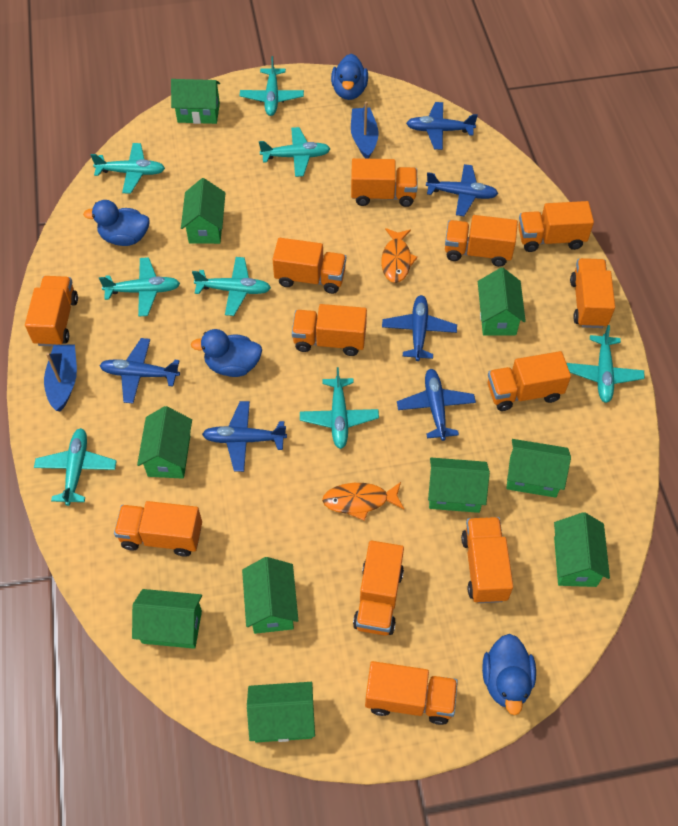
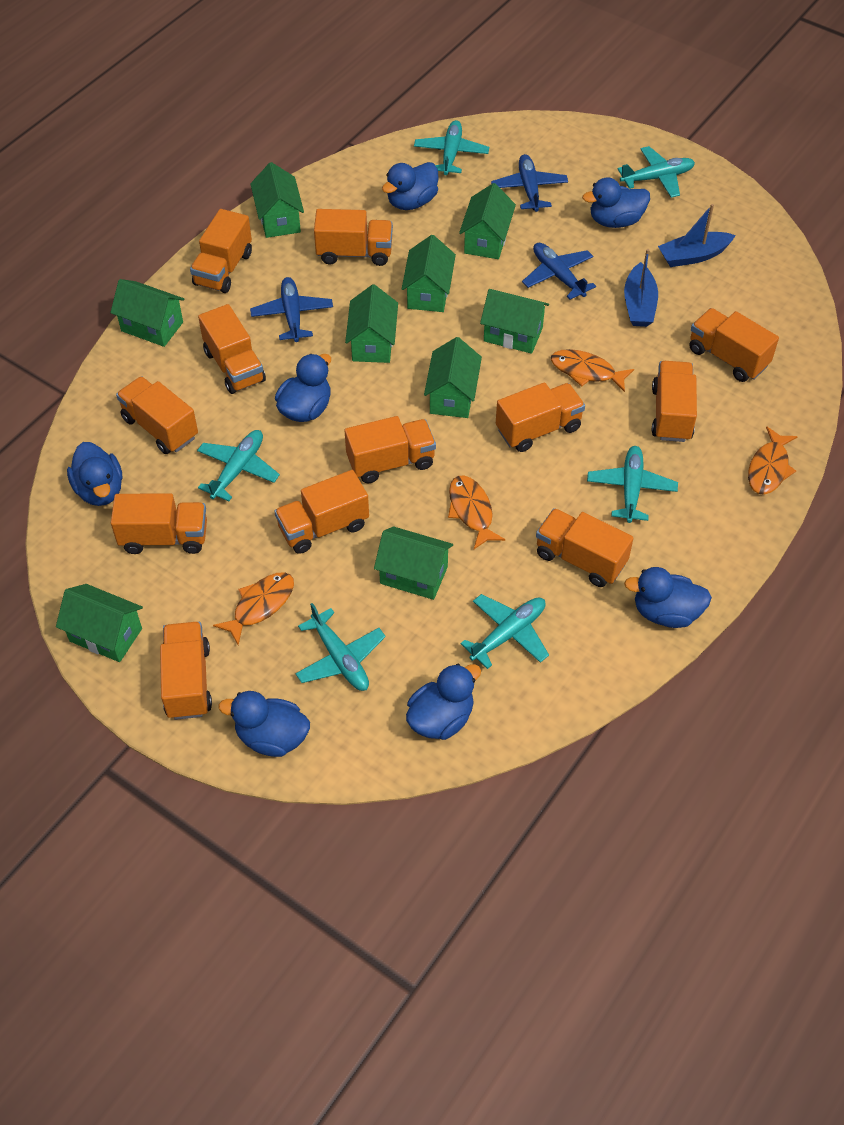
blue duck: 4 -> 7
blue plane: 6 -> 3
green house: 10 -> 9
orange fish: 2 -> 4
turquoise plane: 8 -> 6

